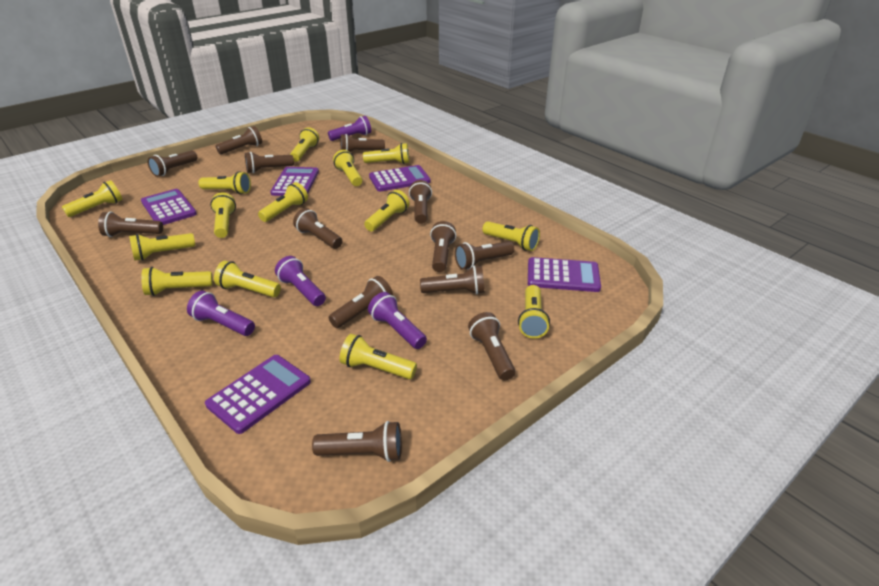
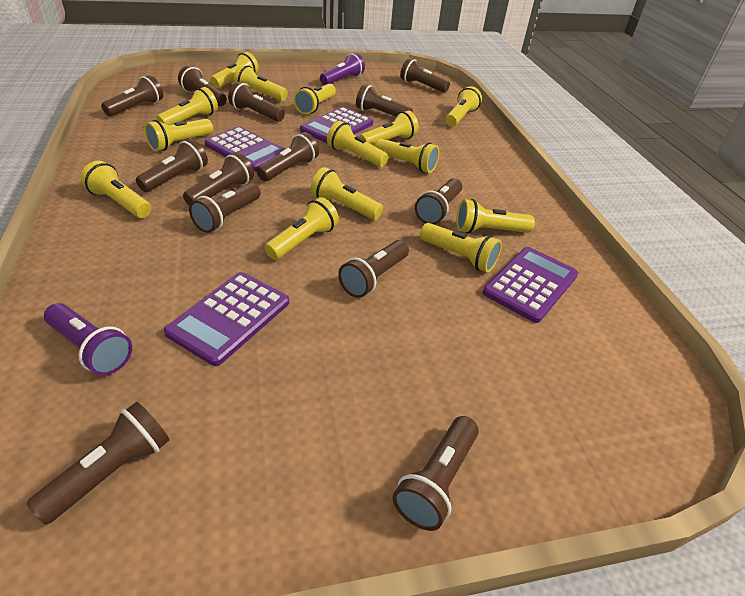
purple calculator: 5 -> 4
purple flashlight: 4 -> 2

